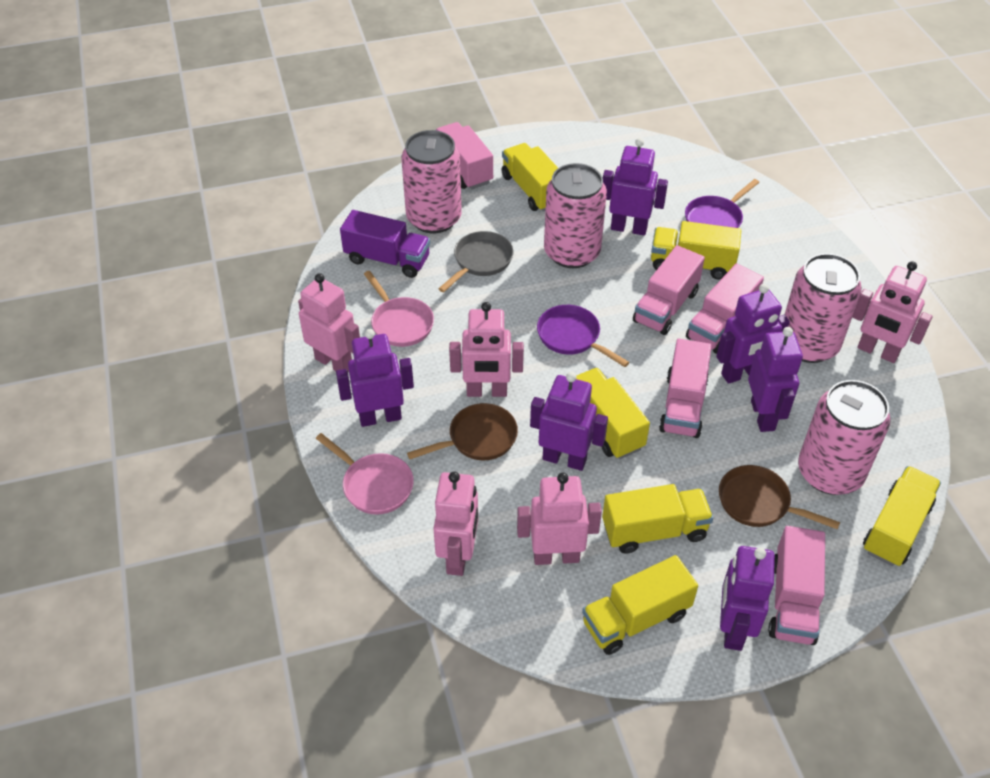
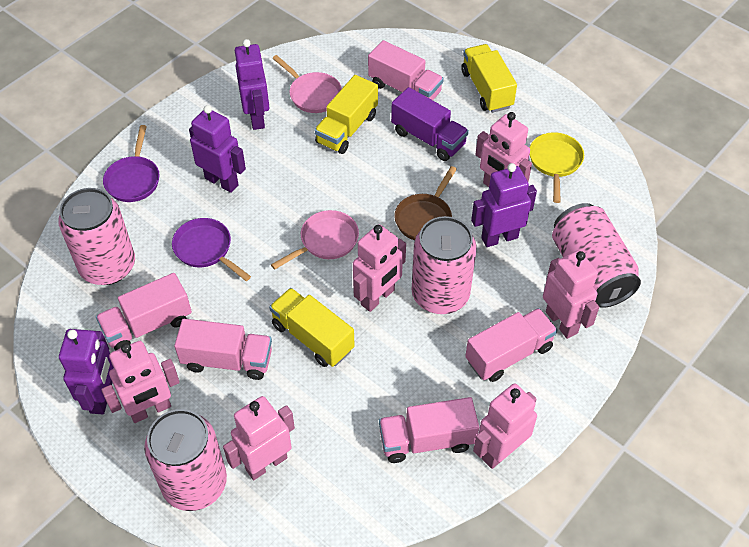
brown pan: 2 -> 1
grey pan: 1 -> 0
pink robot: 5 -> 6
purple robot: 6 -> 4
yellow pan: 0 -> 1
yellow truck: 6 -> 3

